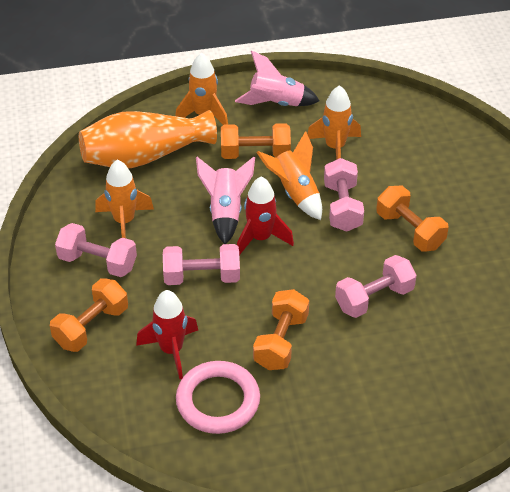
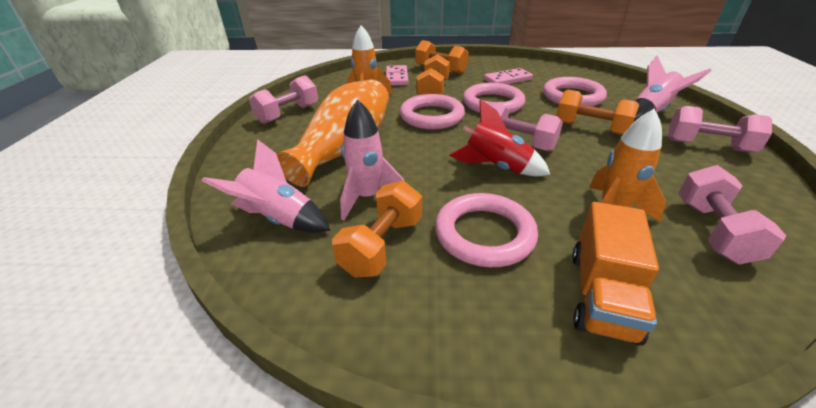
orange rocket: 4 -> 2
orange truck: 0 -> 1
pink domino: 0 -> 2
pink ring: 1 -> 4
pink rocket: 2 -> 3
red rocket: 2 -> 1

